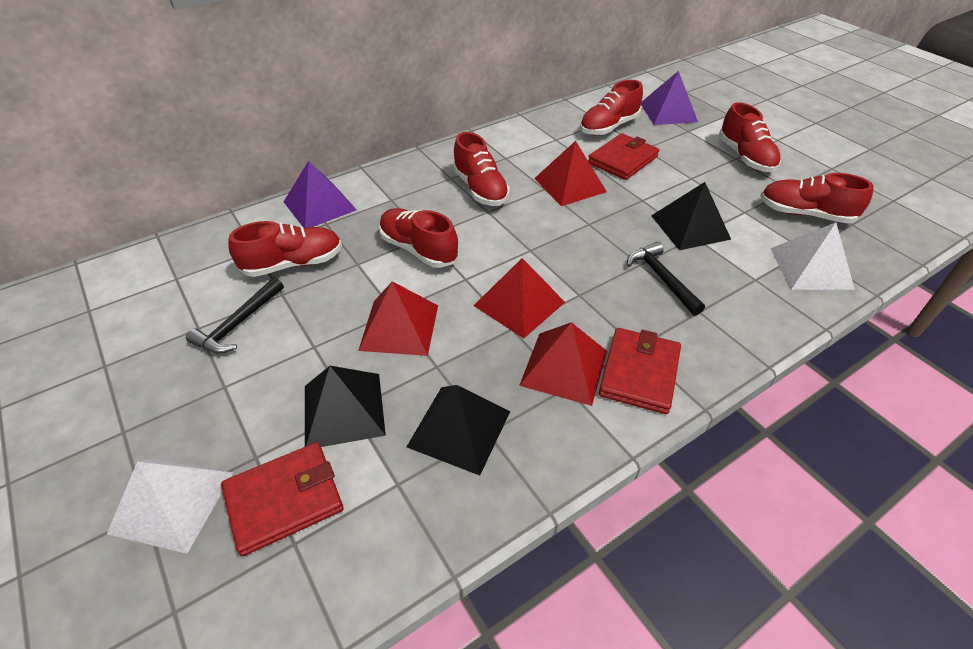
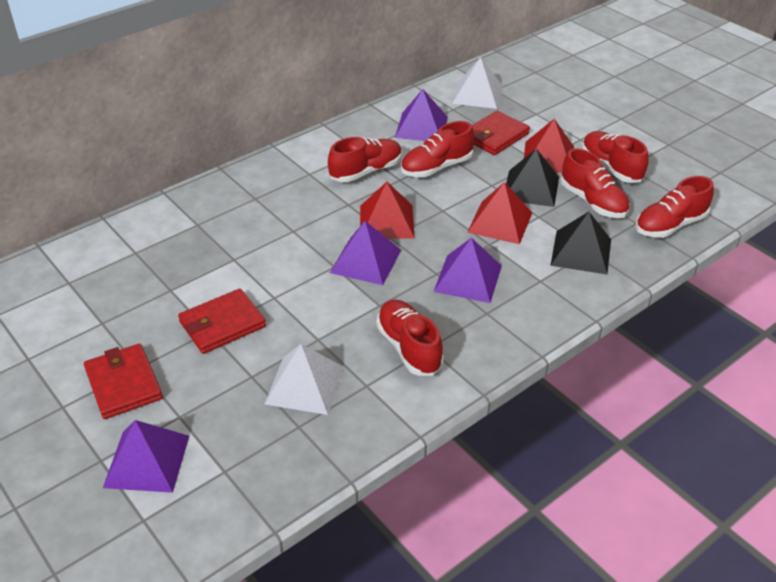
black hammer: 2 -> 0
black pyramid: 3 -> 2
purple pyramid: 2 -> 4
red pyramid: 4 -> 3

